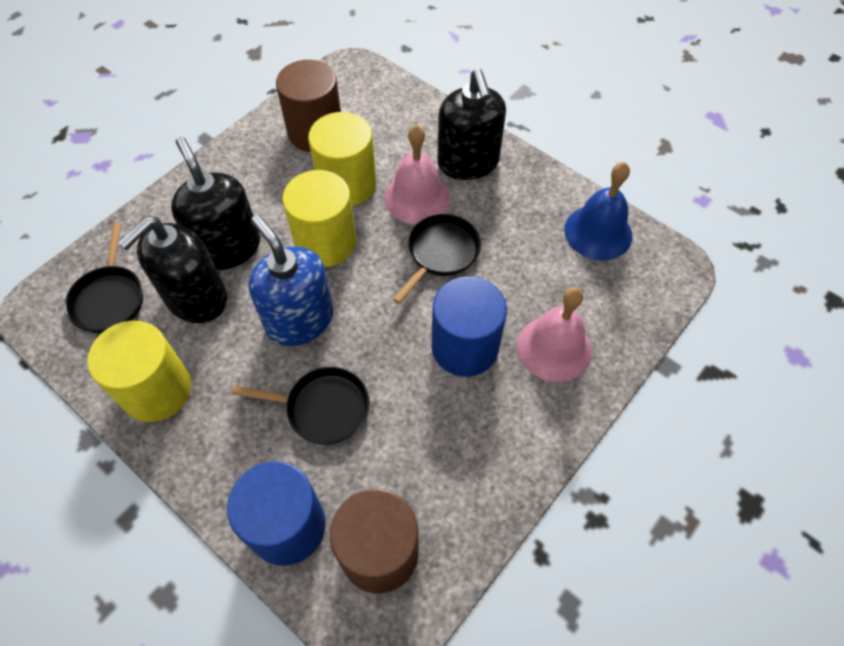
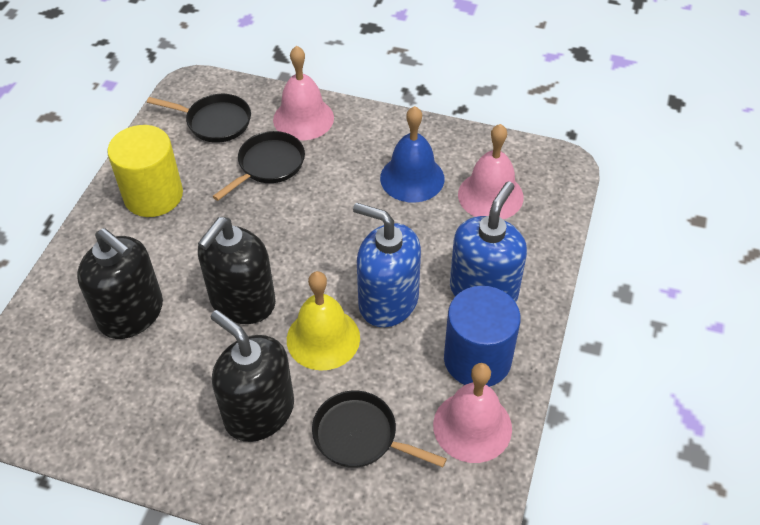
blue cylinder: 2 -> 1
blue soap dispenser: 1 -> 2
brown cylinder: 2 -> 0
pink bell: 2 -> 3
yellow bell: 0 -> 1
yellow cylinder: 3 -> 1

